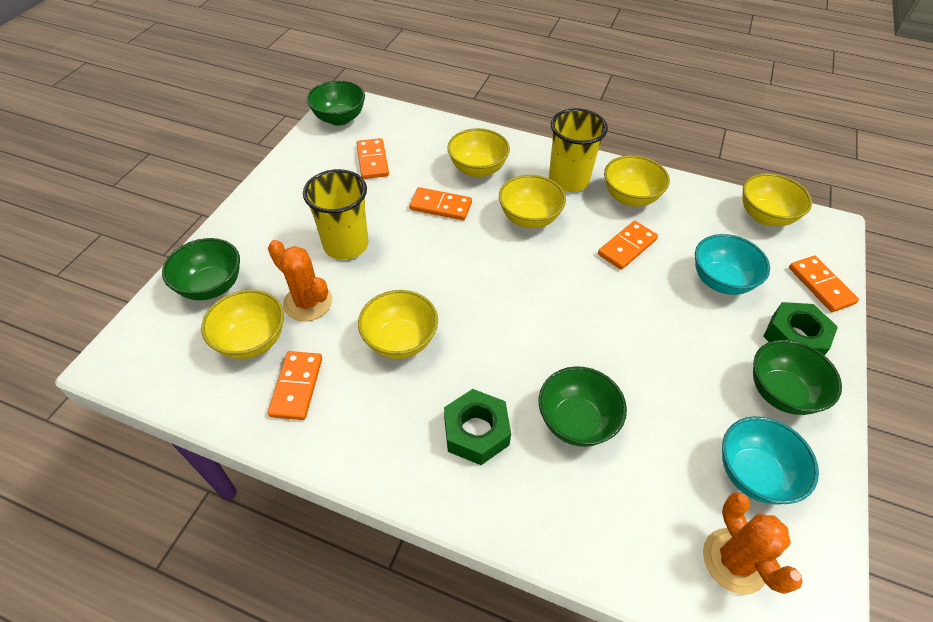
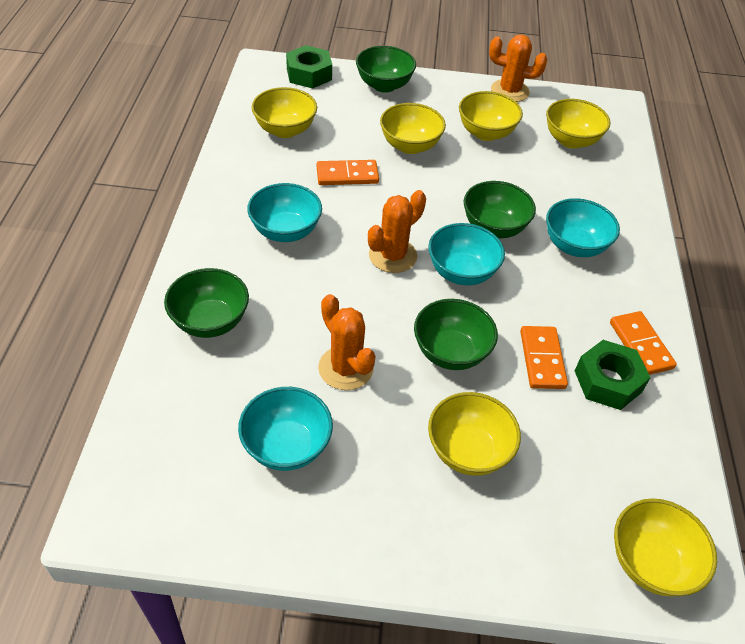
orange cactus: 2 -> 3
orange domino: 5 -> 3
turquoise bowl: 2 -> 4
yellow cup: 2 -> 0

